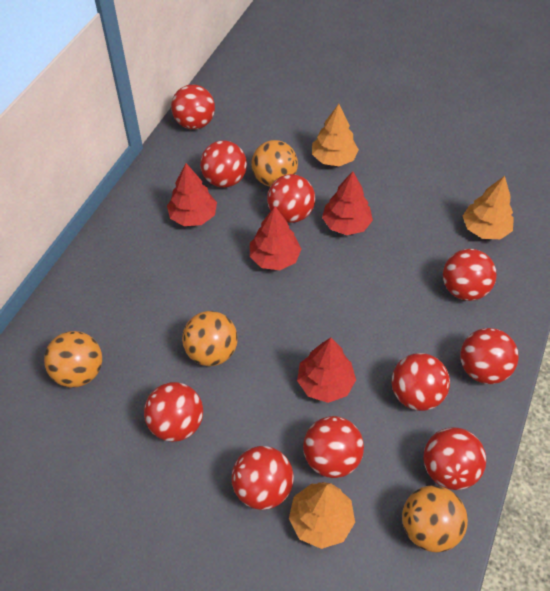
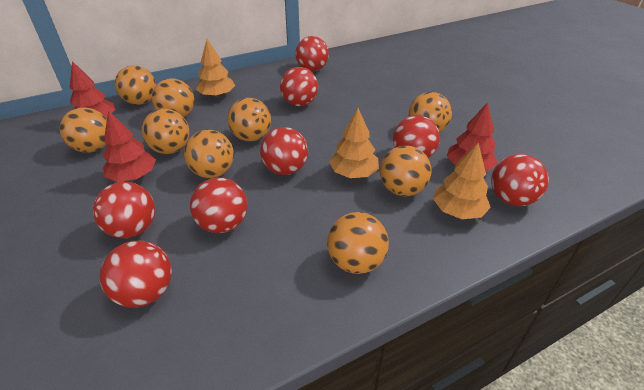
orange ball: 4 -> 9
red ball: 10 -> 8
red tree: 4 -> 3

